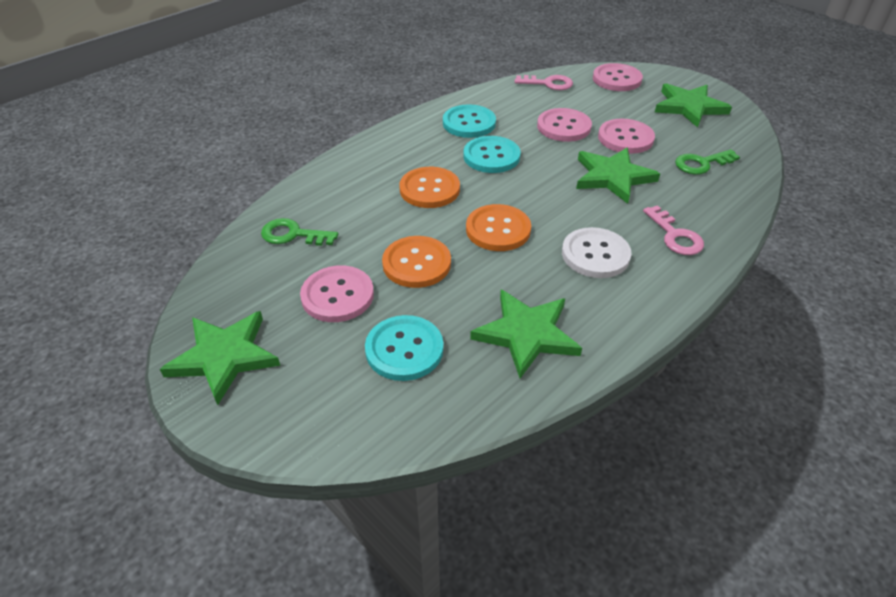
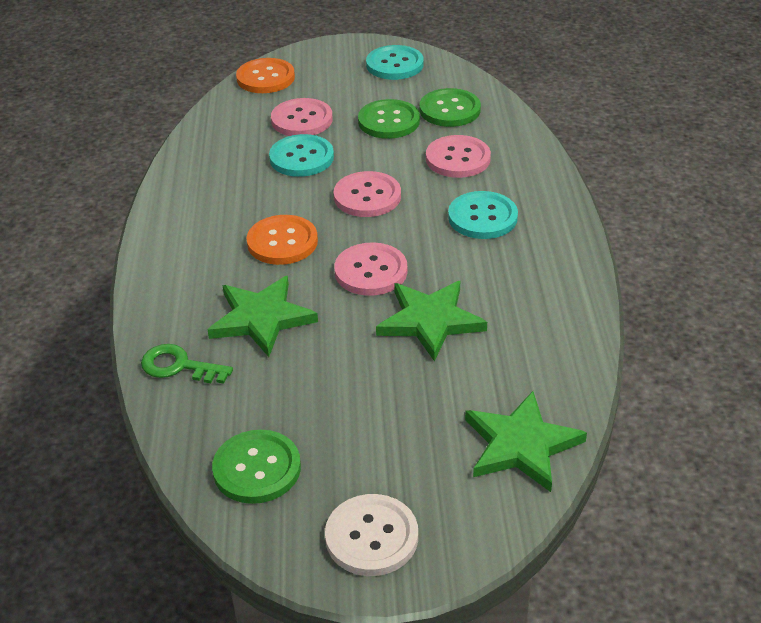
green button: 0 -> 3
green key: 2 -> 1
green star: 4 -> 3
orange button: 3 -> 2
pink key: 2 -> 0

